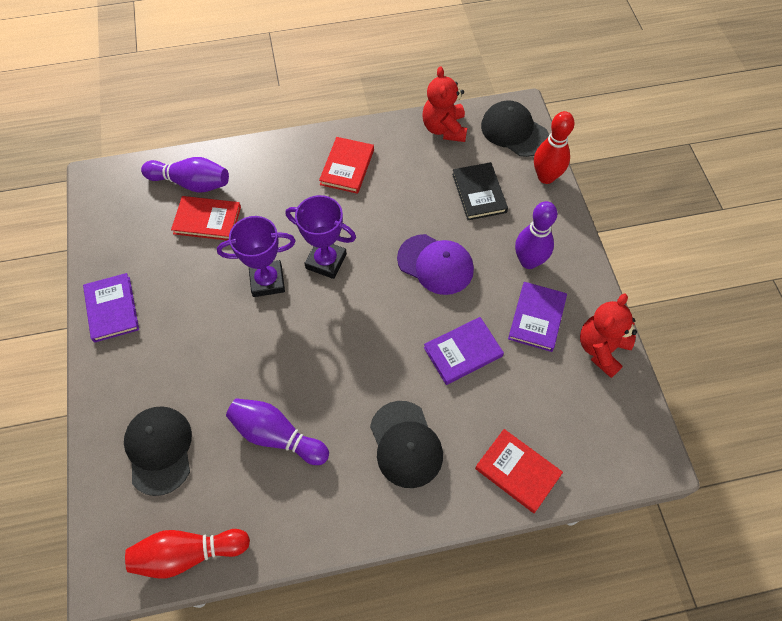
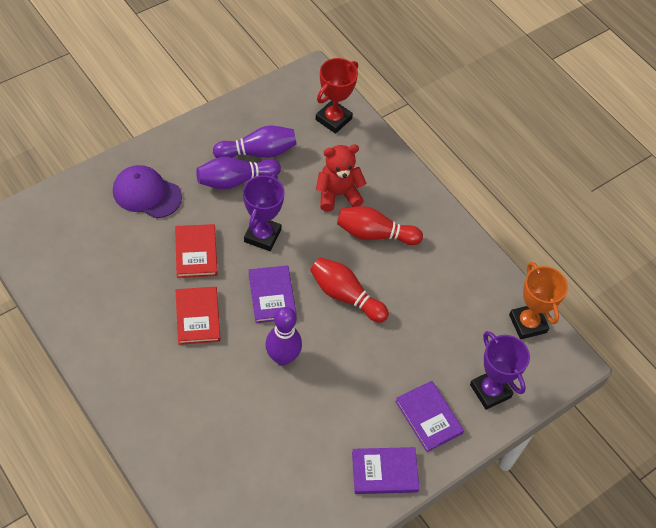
black book: 1 -> 0
black cap: 3 -> 0
orange trophy: 0 -> 1
red book: 3 -> 2
red teddy bear: 2 -> 1
red trophy: 0 -> 1

